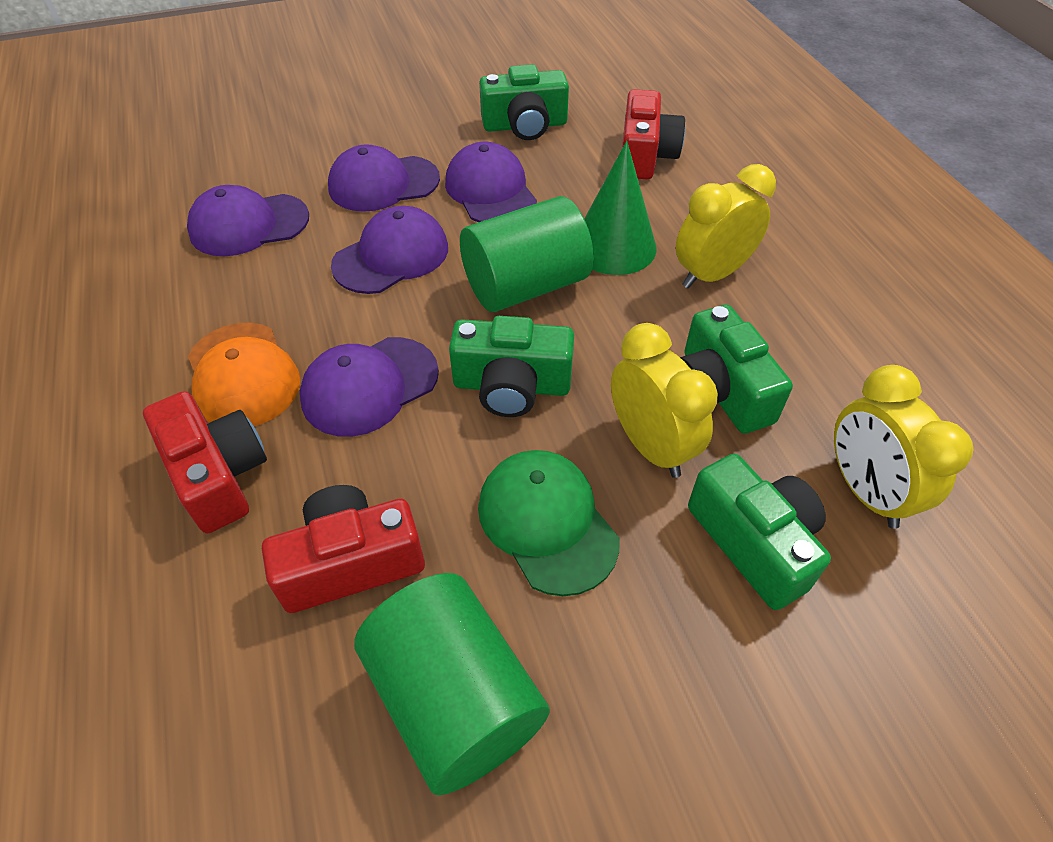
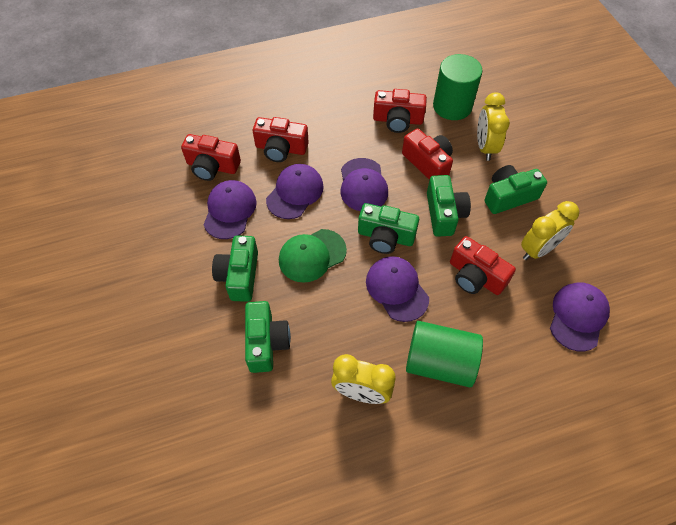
green camera: 4 -> 5
green cone: 1 -> 0
orange cap: 1 -> 0
red camera: 3 -> 5

